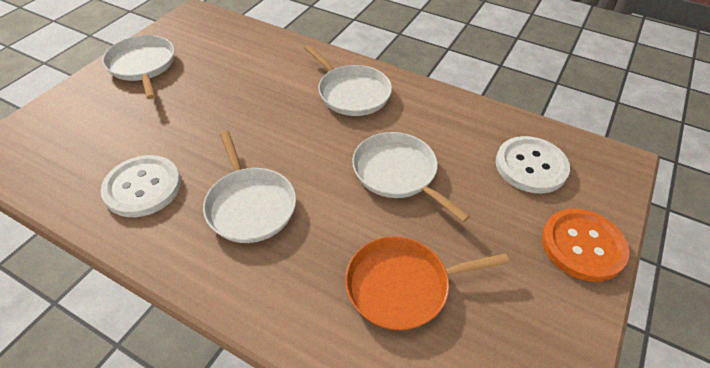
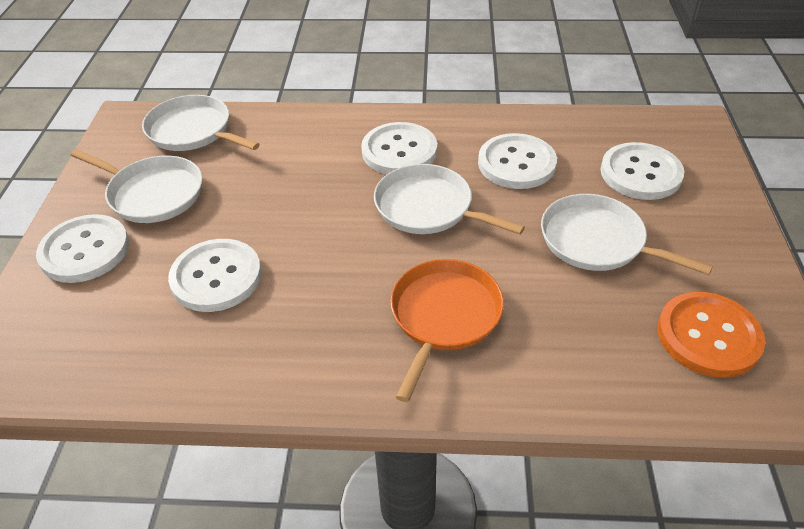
white button: 2 -> 5

